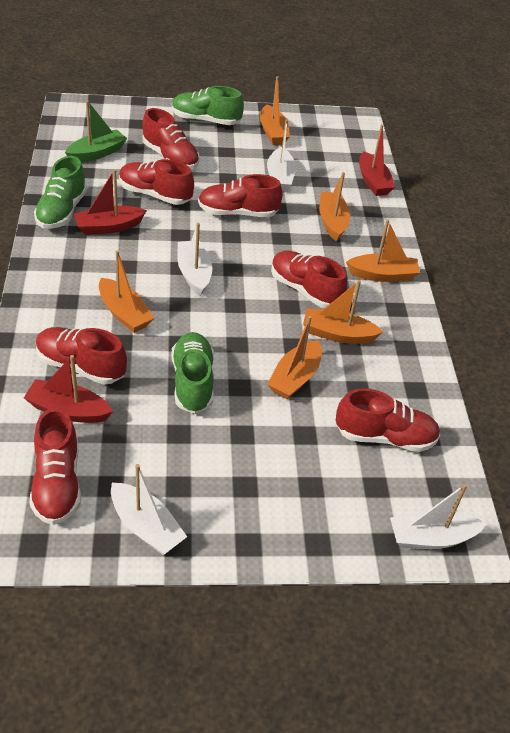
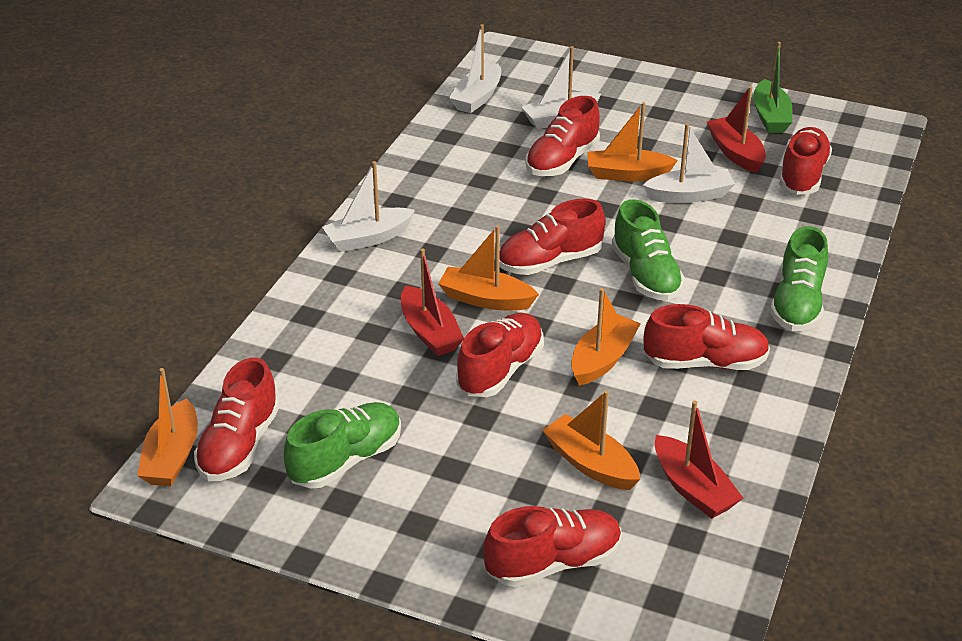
orange boat: 6 -> 5

